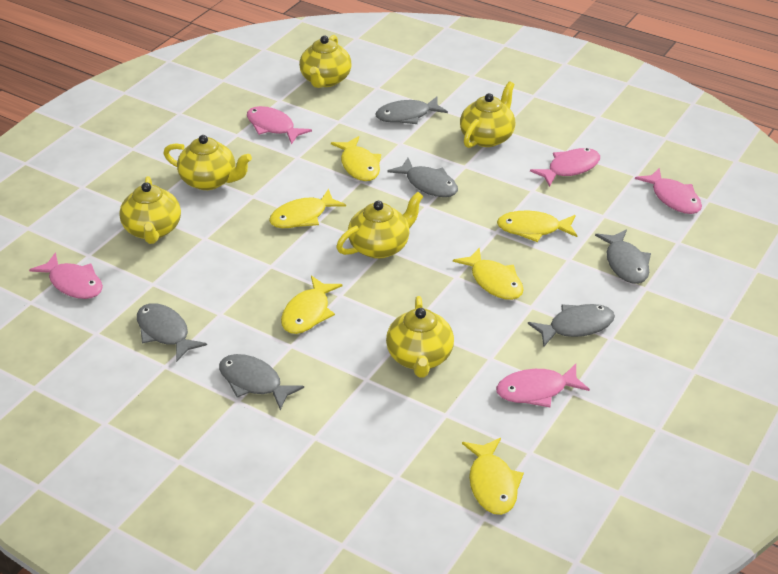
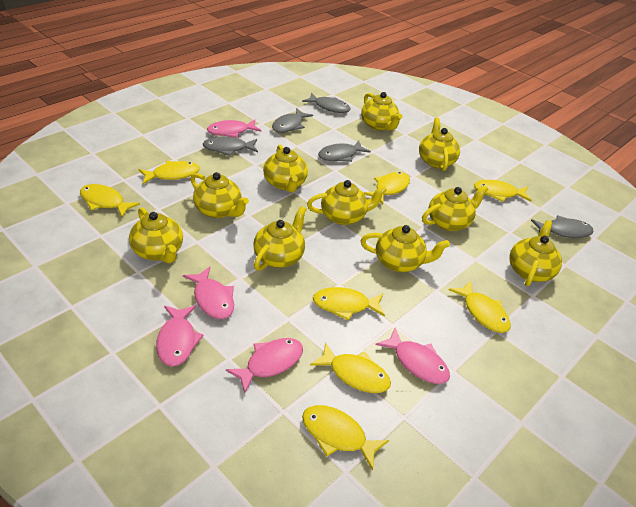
grey fish: 6 -> 5
yellow fish: 6 -> 8
yellow teapot: 6 -> 10

